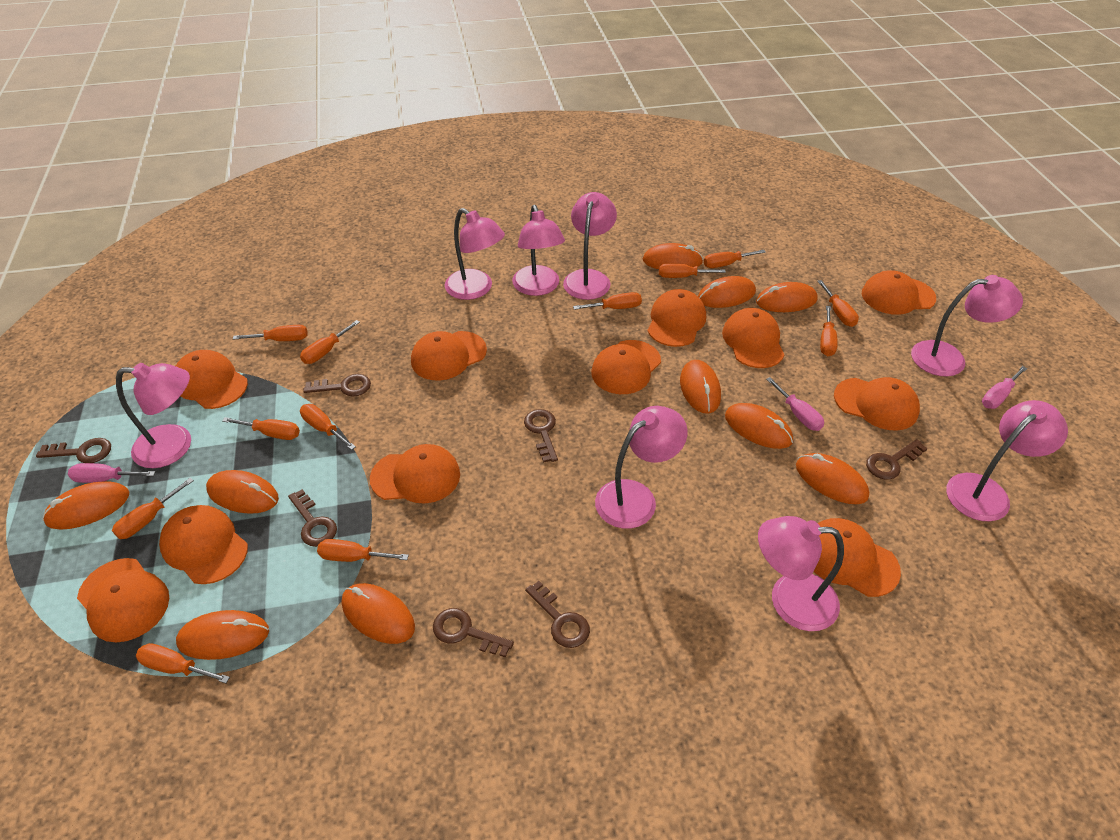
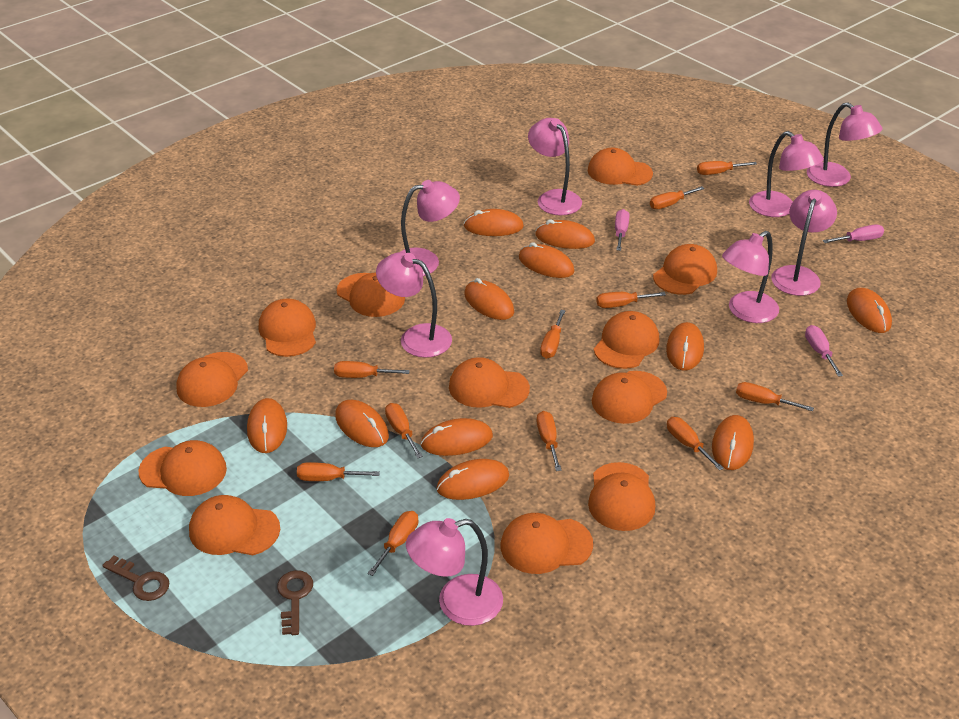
brown key: 7 -> 2
orange cap: 11 -> 12
orange mouse: 10 -> 11
orange screwdriver: 12 -> 11

